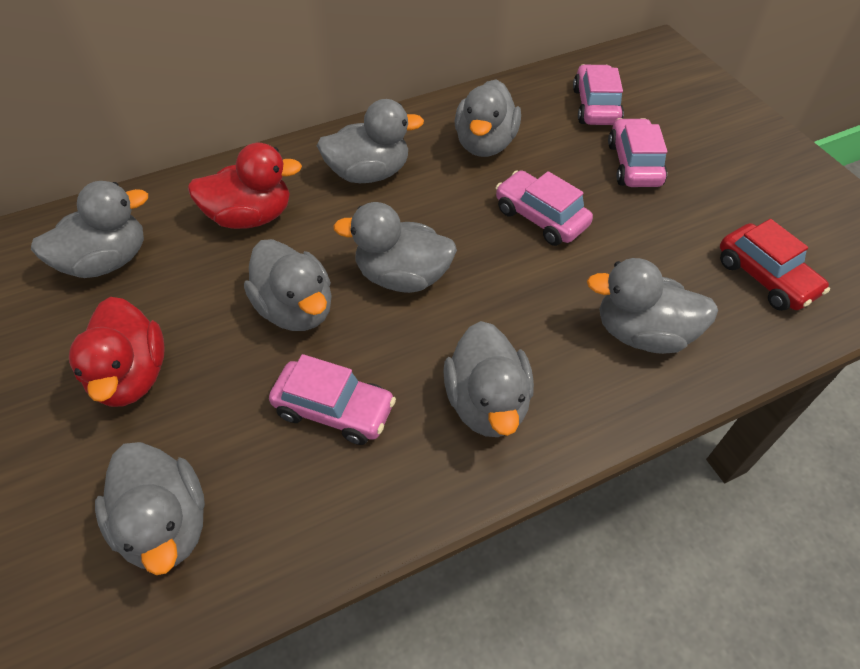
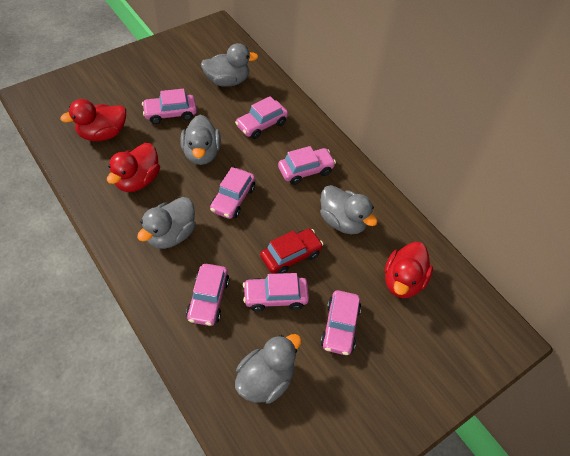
grey duck: 8 -> 5
pink car: 4 -> 7
red duck: 2 -> 3

